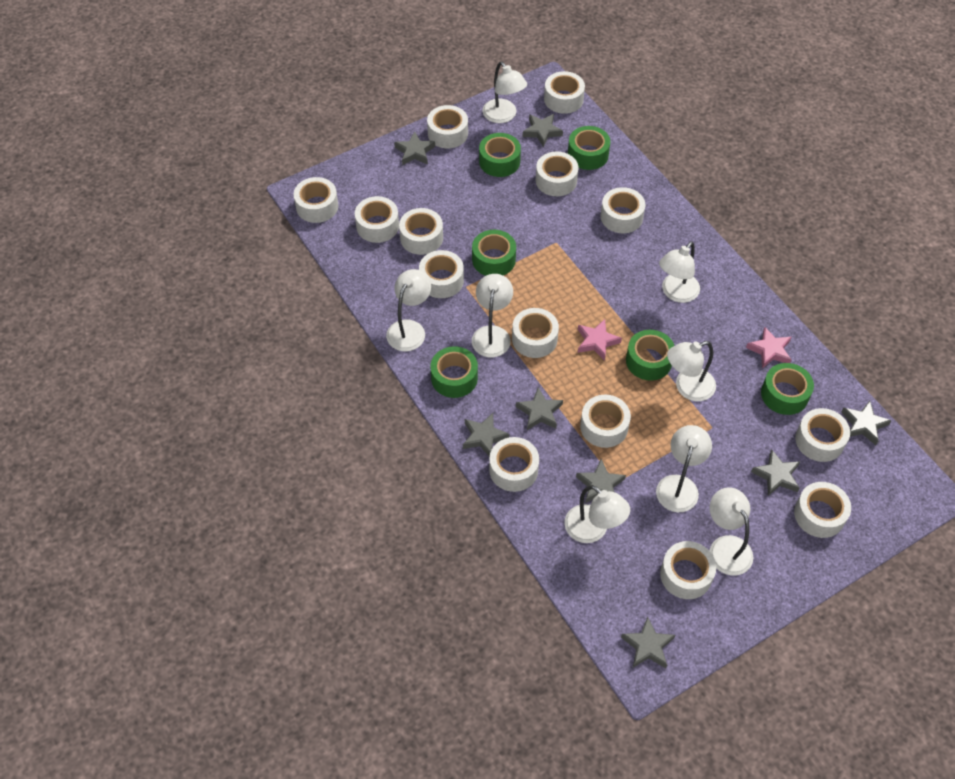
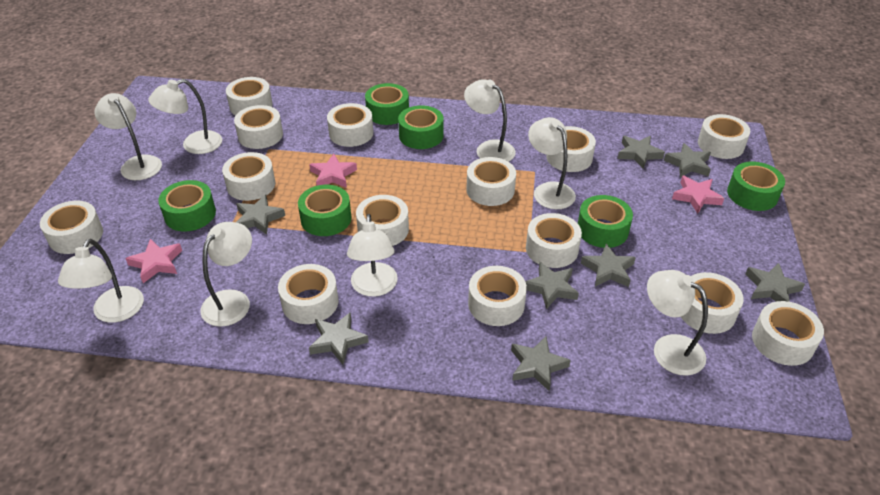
pink star: 2 -> 3

